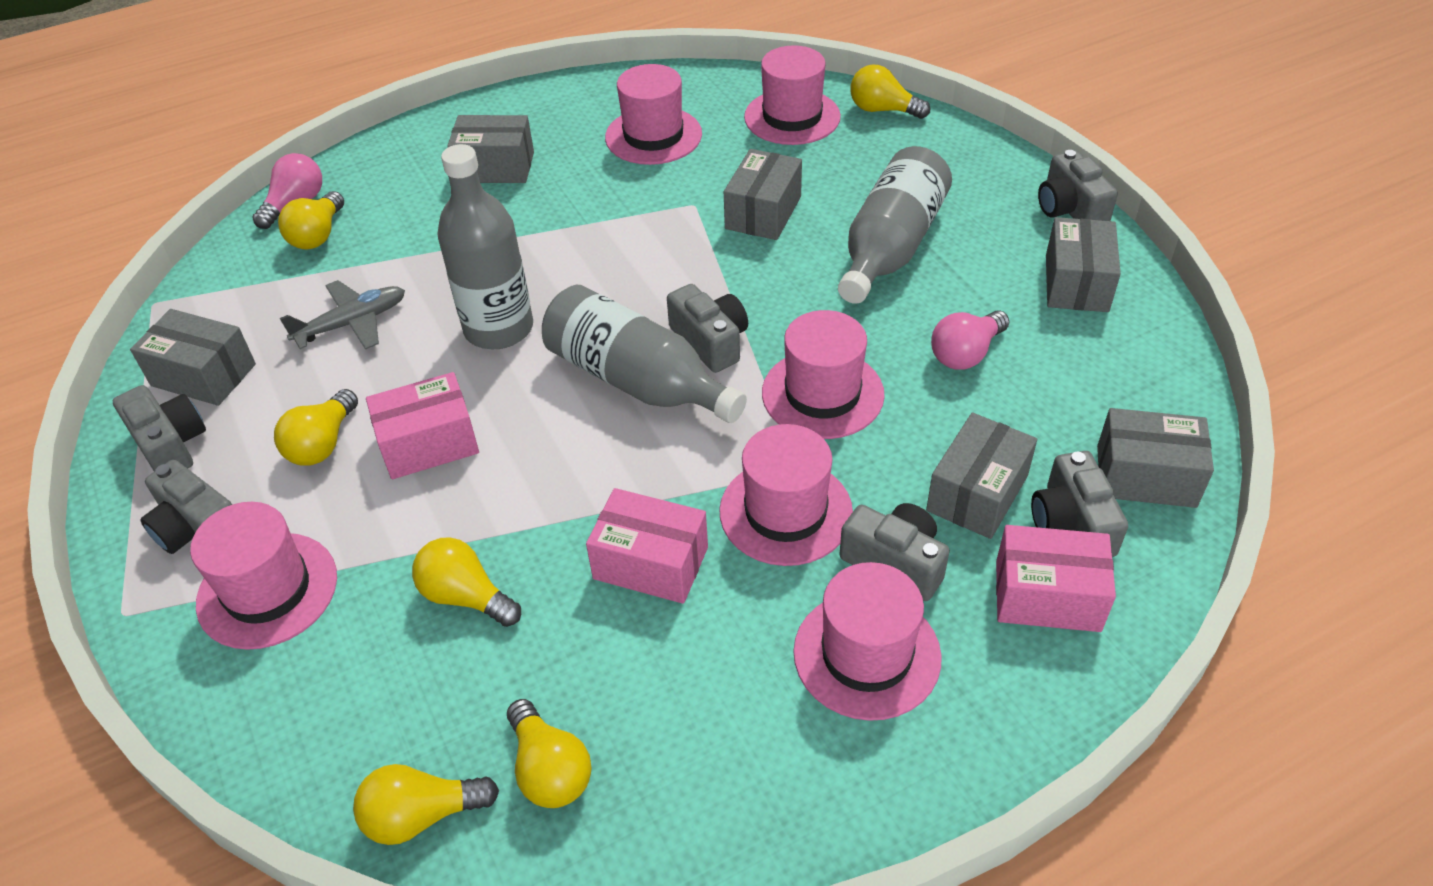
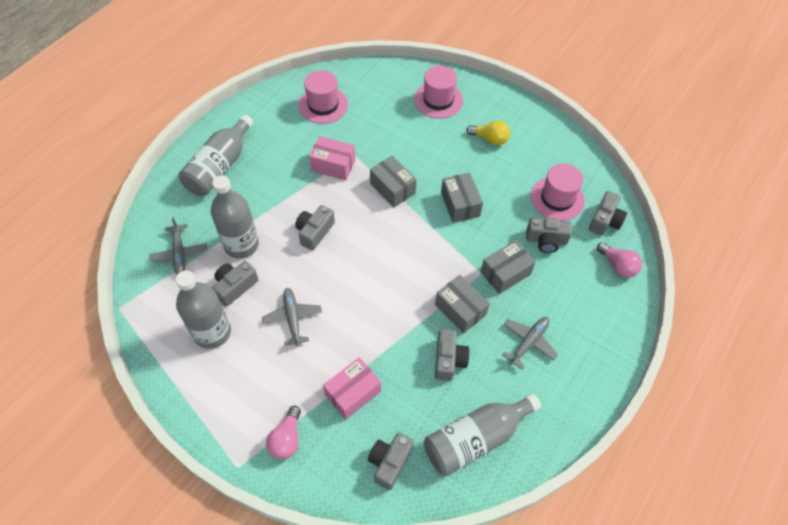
grey bottle: 3 -> 4
grey box: 6 -> 4
grey plane: 1 -> 3
pink box: 3 -> 2
pink hat: 6 -> 3
yellow light bulb: 6 -> 1

